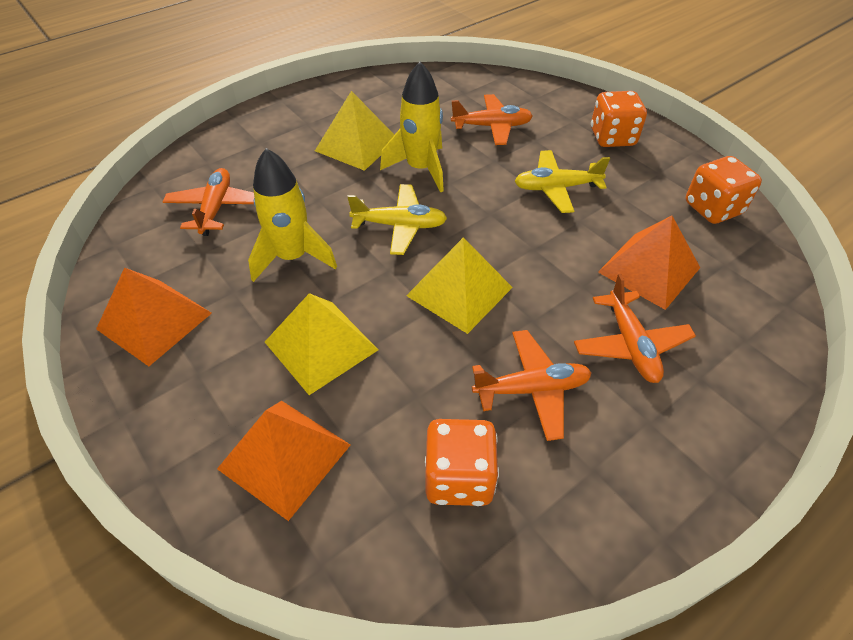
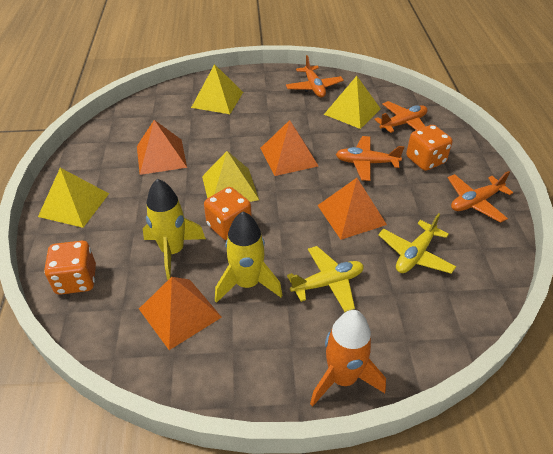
orange pyramid: 3 -> 4
orange rocket: 0 -> 1
yellow pyramid: 3 -> 4

